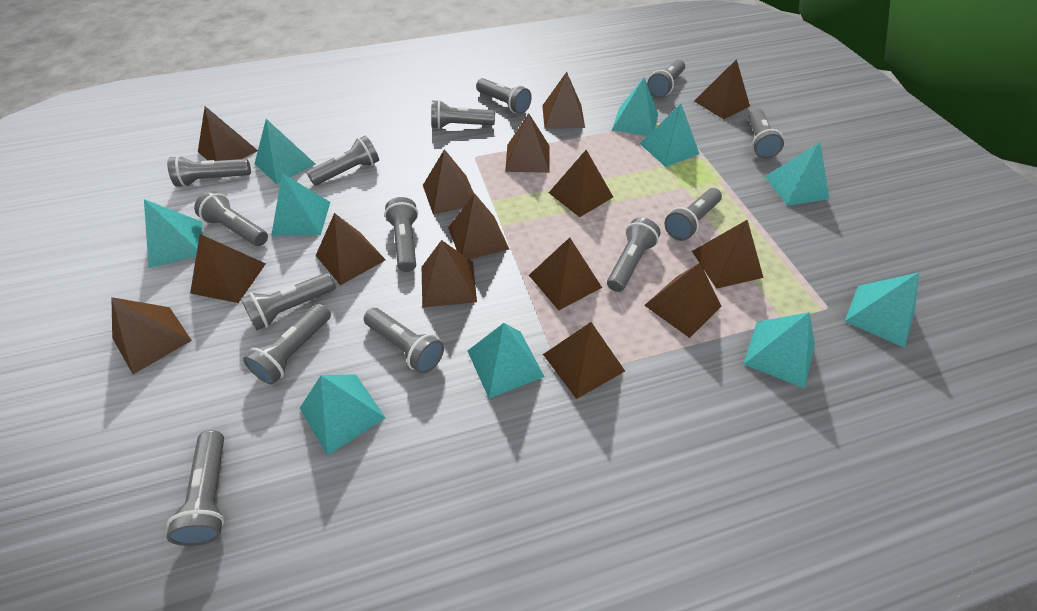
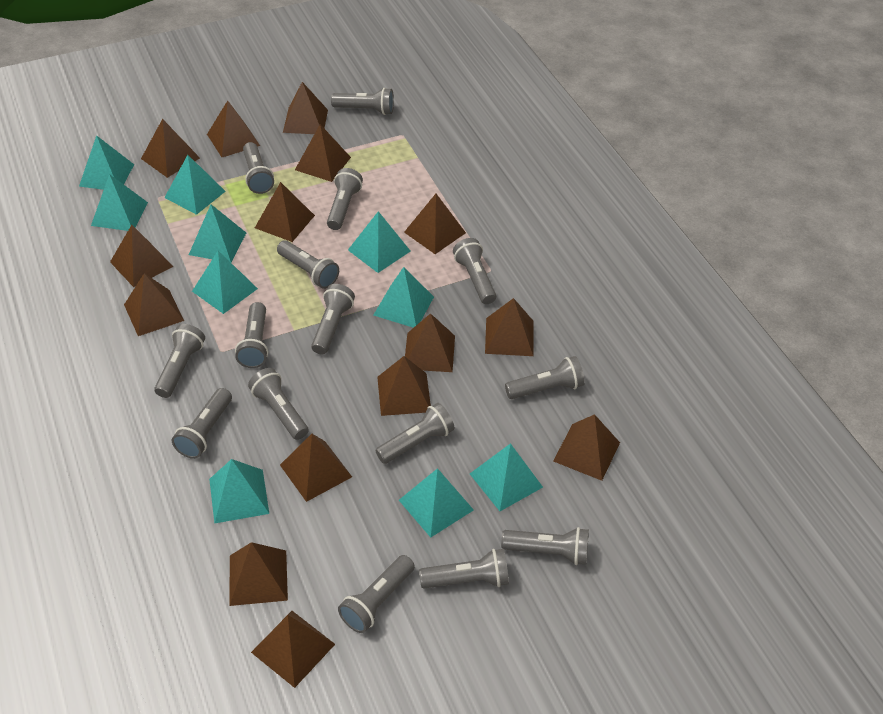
grey flashlight: 14 -> 15

